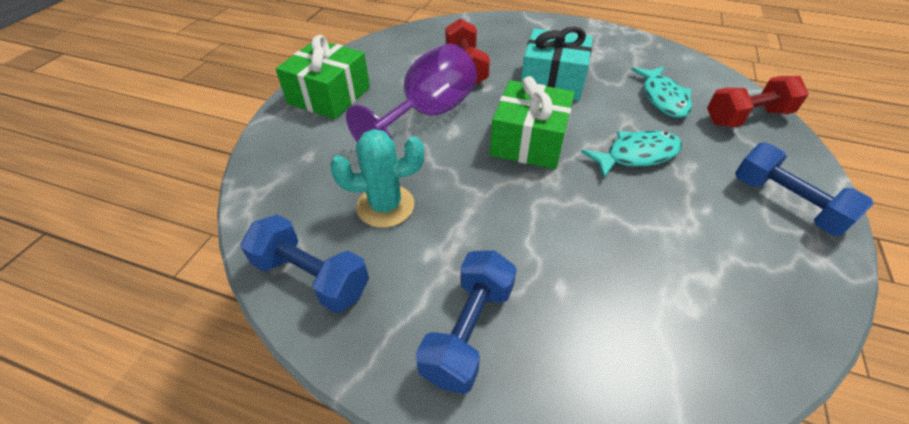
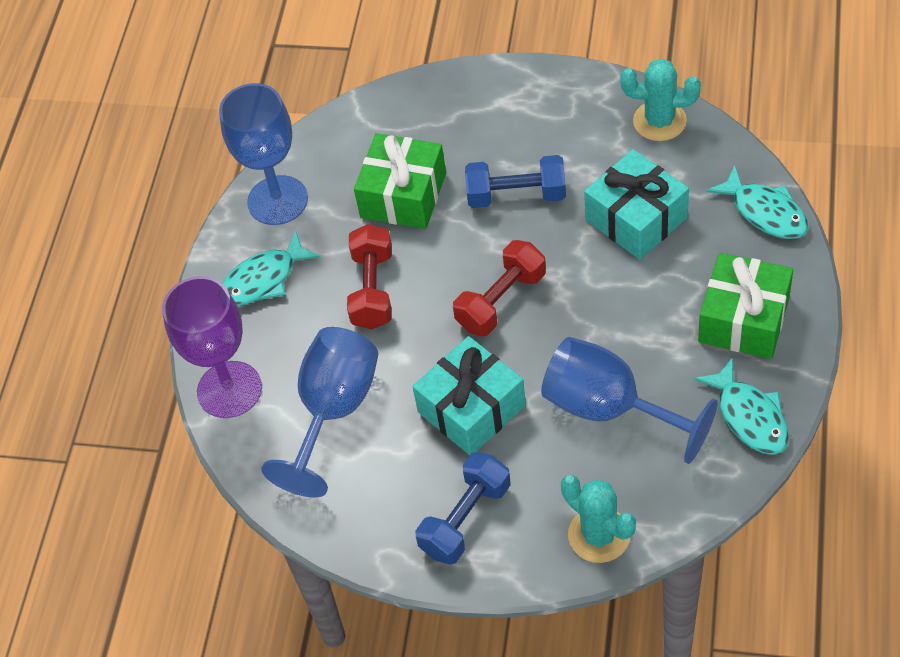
blue dumbbell: 3 -> 2
blue goblet: 0 -> 3
turquoise cactus: 1 -> 2
turquoise fish: 2 -> 3
turquoise gift: 1 -> 2

